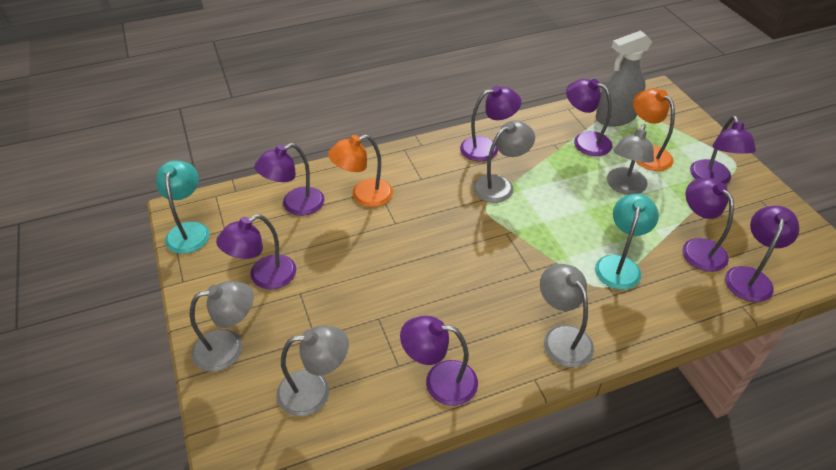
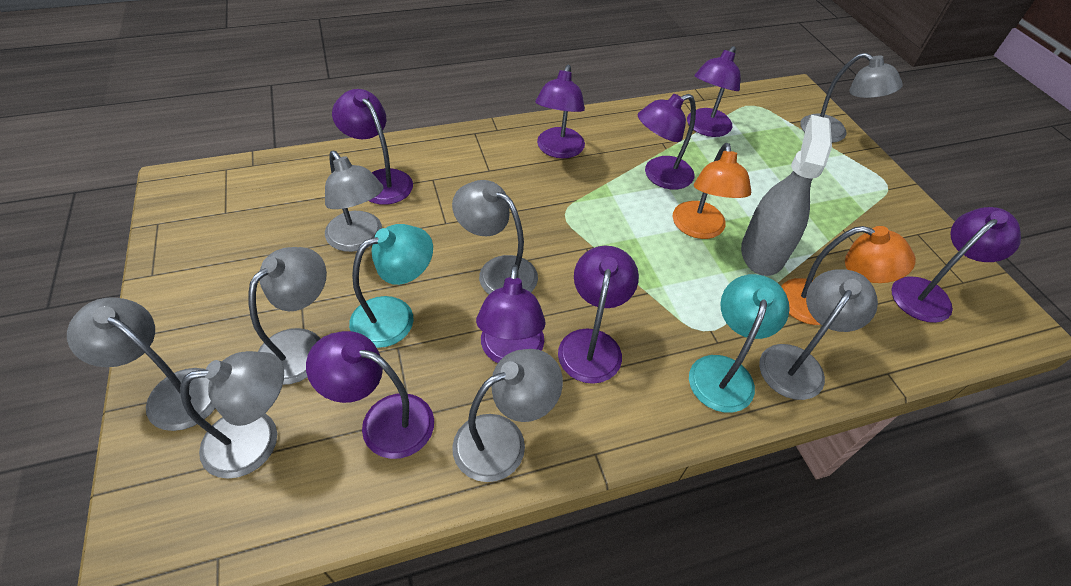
grey lamp: 5 -> 8

